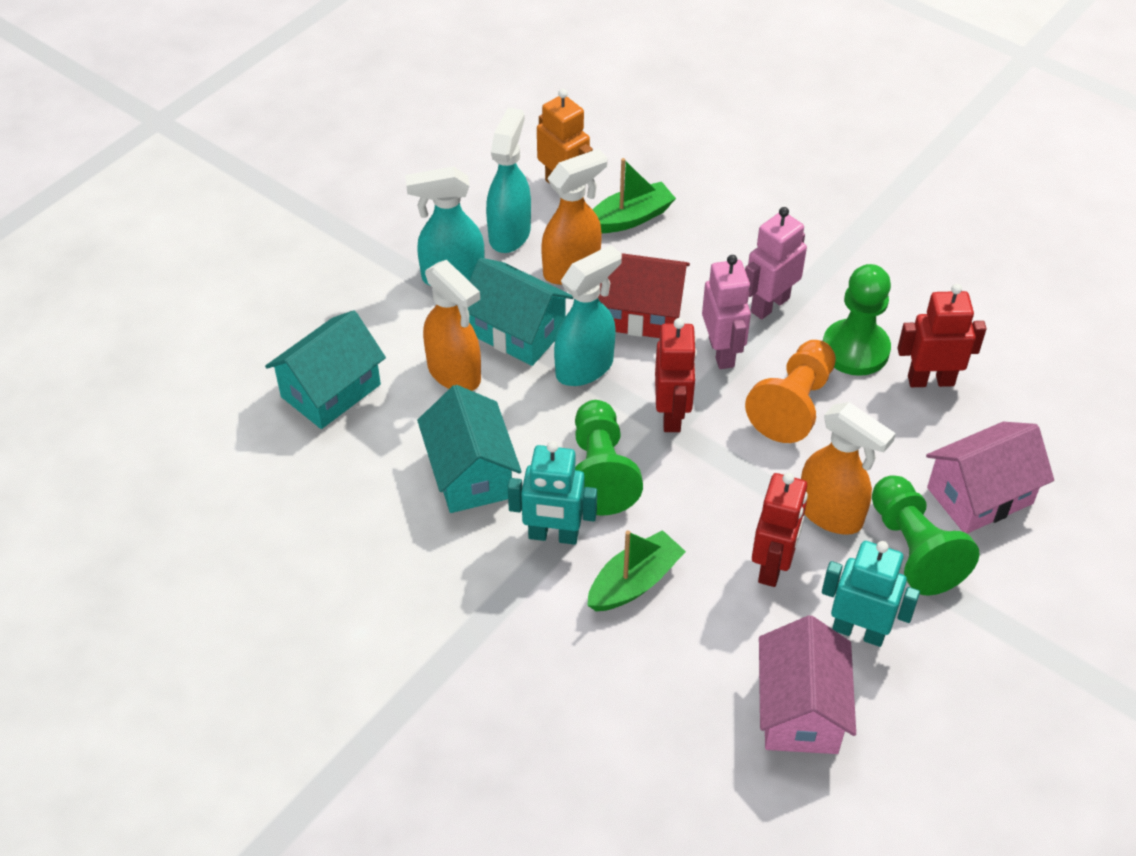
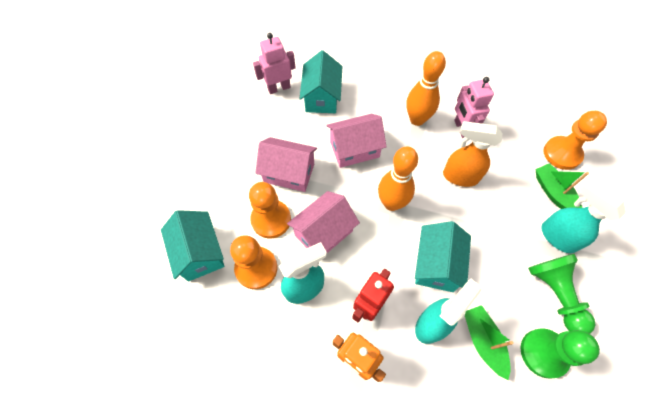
green pawn: 3 -> 2
orange bowling pin: 0 -> 2
orange pawn: 1 -> 3
orange spray bottle: 3 -> 1
pink house: 2 -> 3
red house: 1 -> 0
red robot: 3 -> 1
turquoise robot: 2 -> 0

